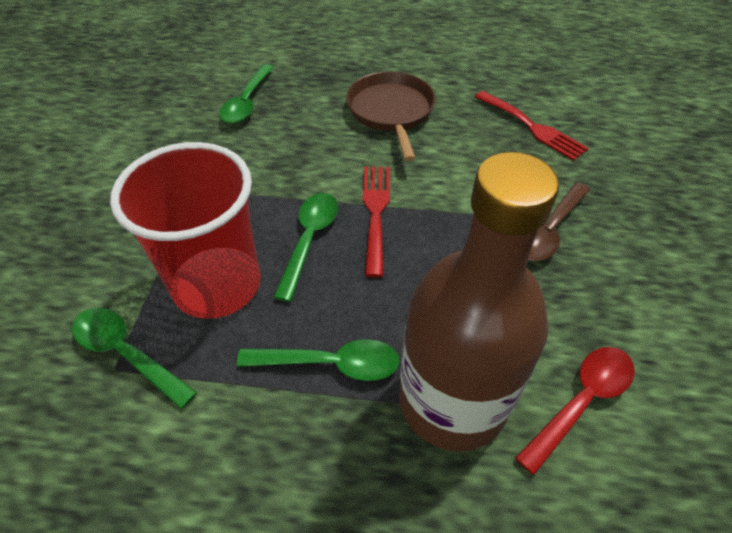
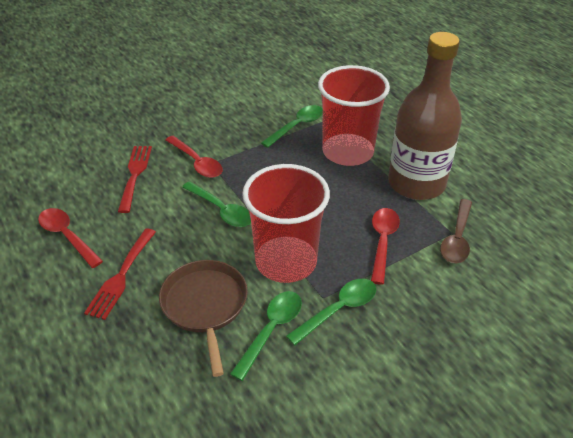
red cup: 1 -> 2
red spoon: 1 -> 3

